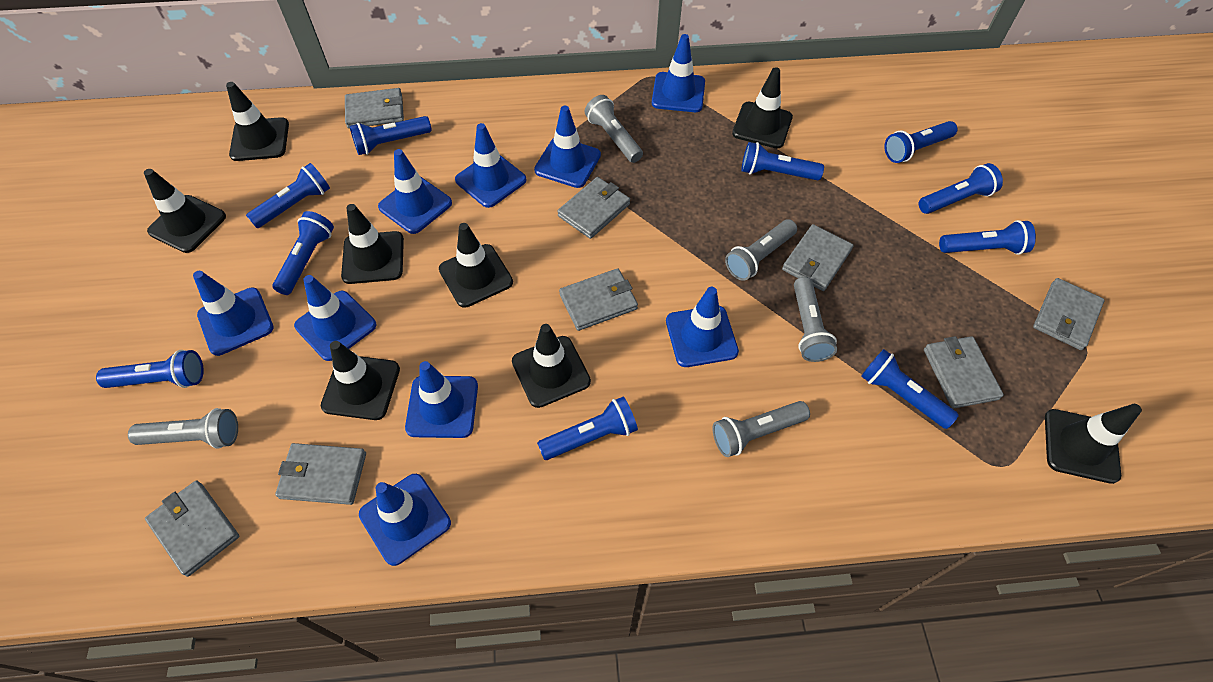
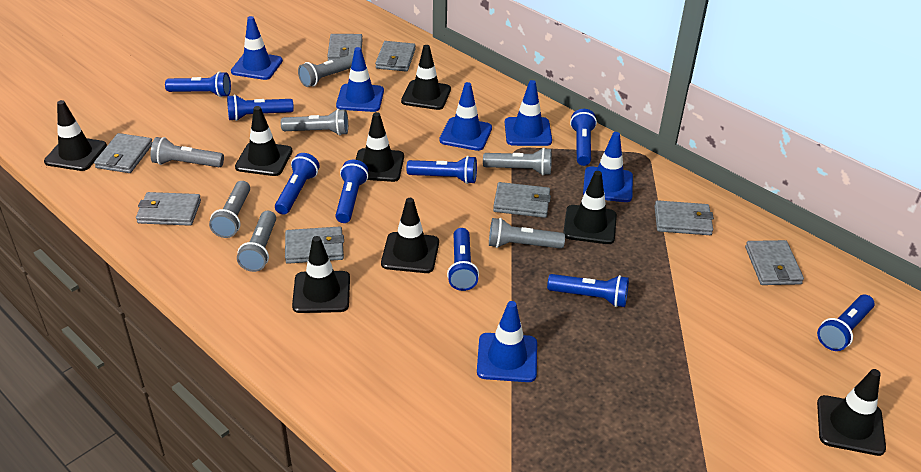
blue flashlight: 10 -> 9
blue traffic cone: 9 -> 6
grey flashlight: 5 -> 7

